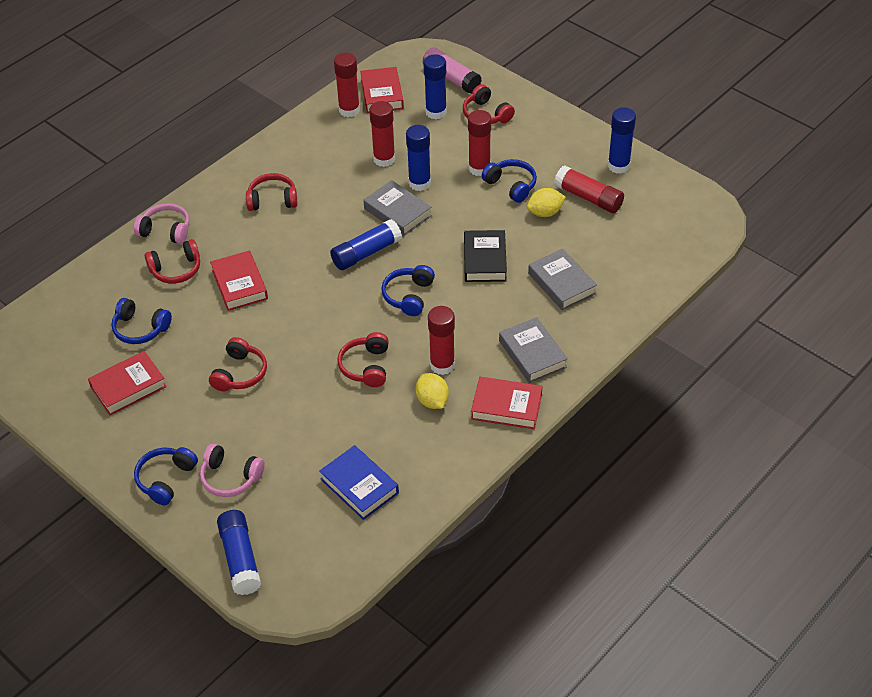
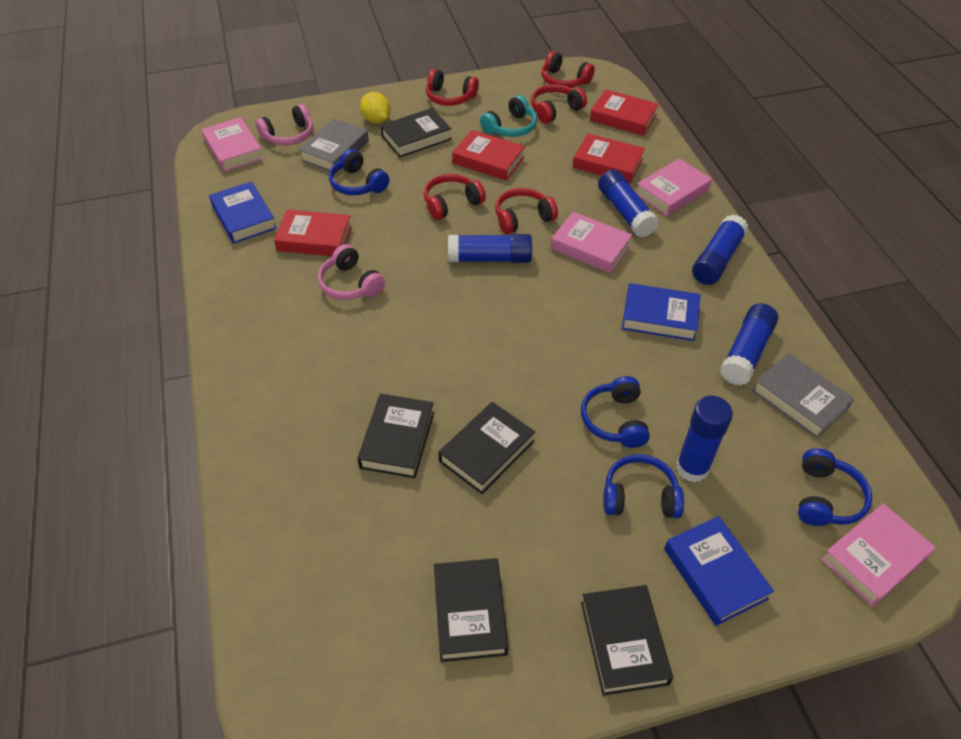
black book: 1 -> 5
blue book: 1 -> 3
grey book: 3 -> 2
pink book: 0 -> 4
pink glue stick: 1 -> 0
red glue stick: 5 -> 0
turquoise headphones: 0 -> 1
yellow lemon: 2 -> 1

